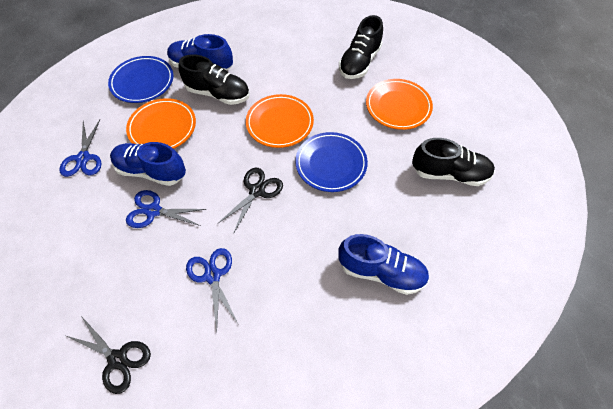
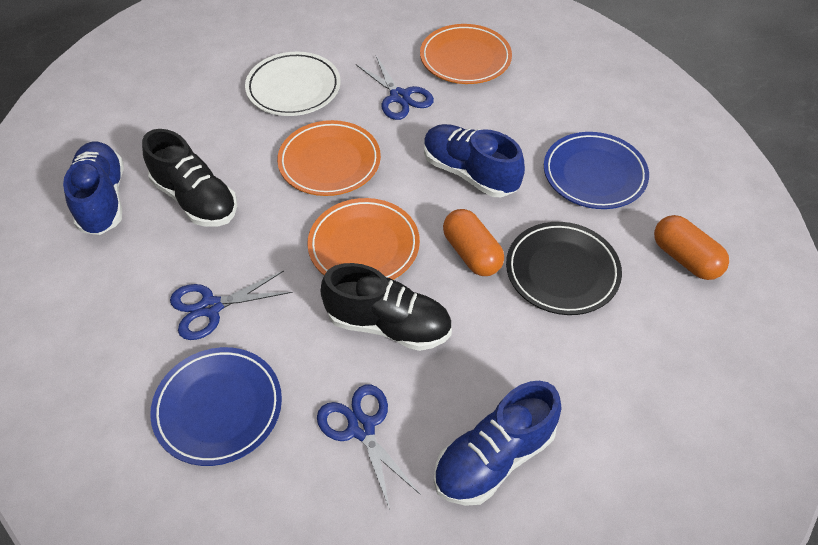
black plate: 0 -> 1
black scissors: 2 -> 0
black shoe: 3 -> 2
orange capsule: 0 -> 2
white plate: 0 -> 1

